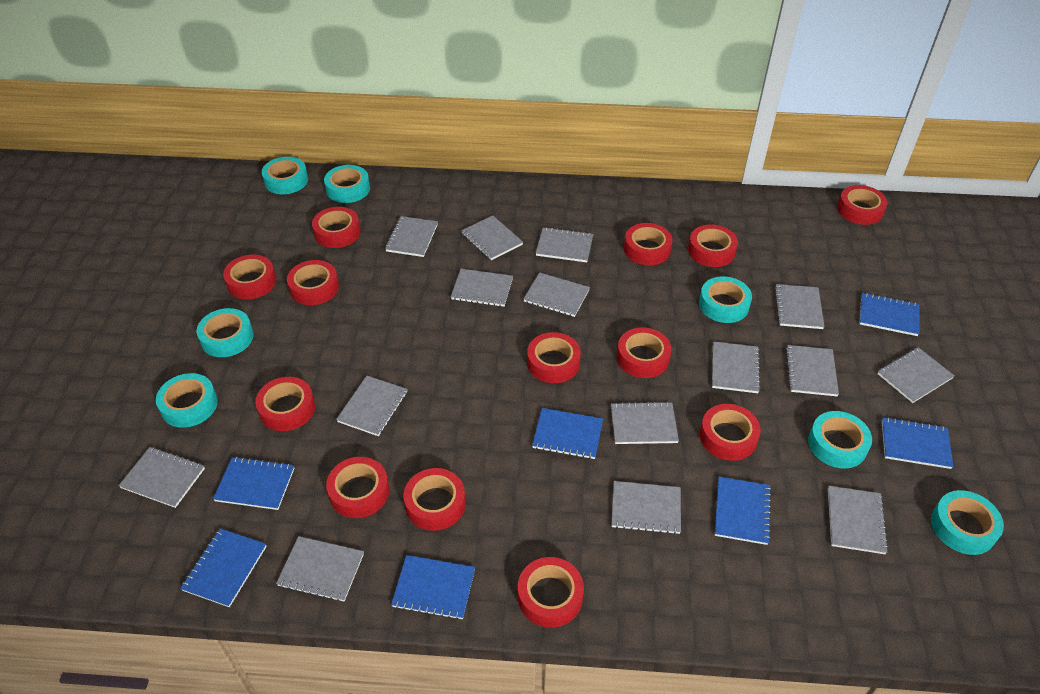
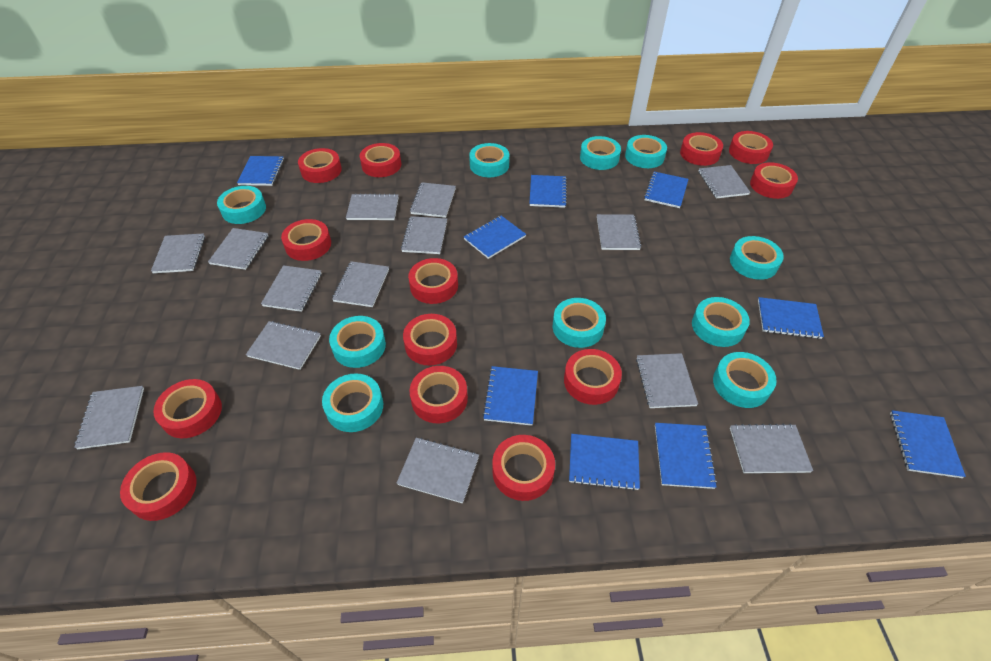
blue notebook: 7 -> 9
grey notebook: 15 -> 14
turquoise tape: 7 -> 10

